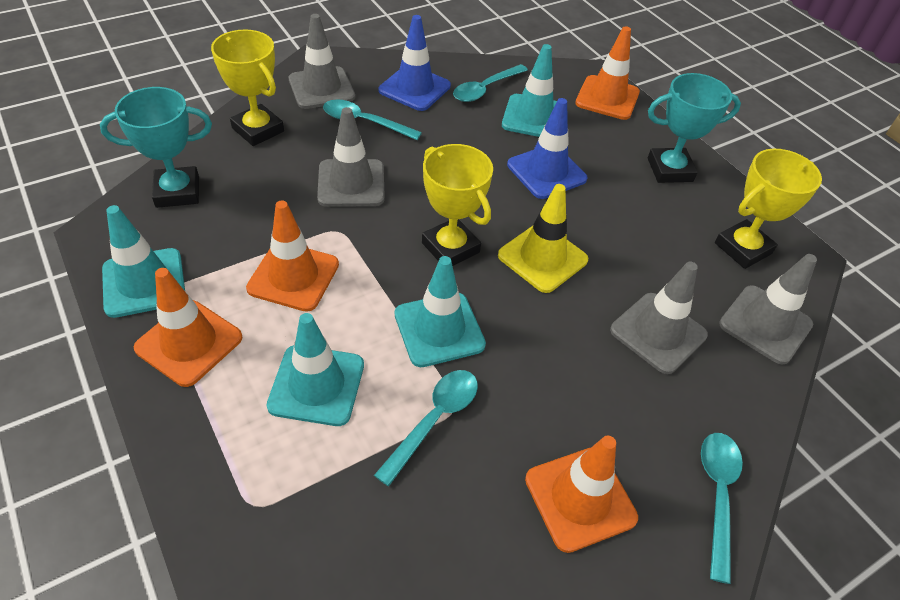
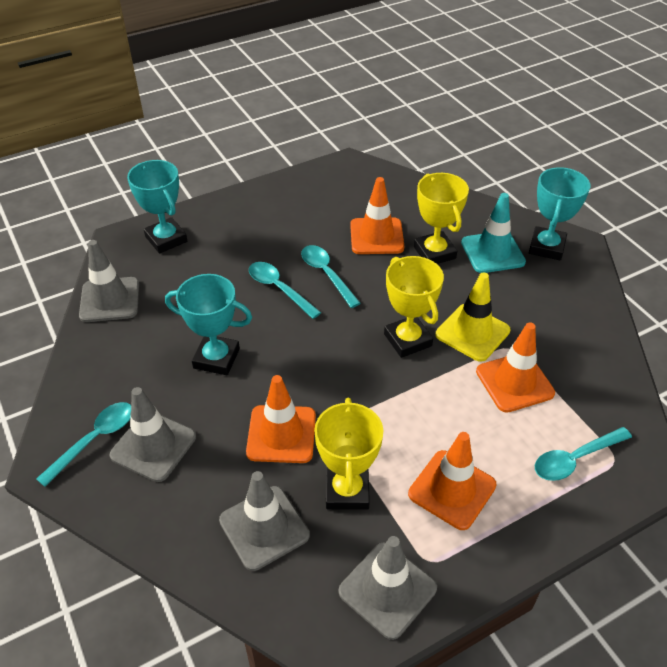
blue traffic cone: 2 -> 0
turquoise traffic cone: 4 -> 1
turquoise trophy: 2 -> 3

